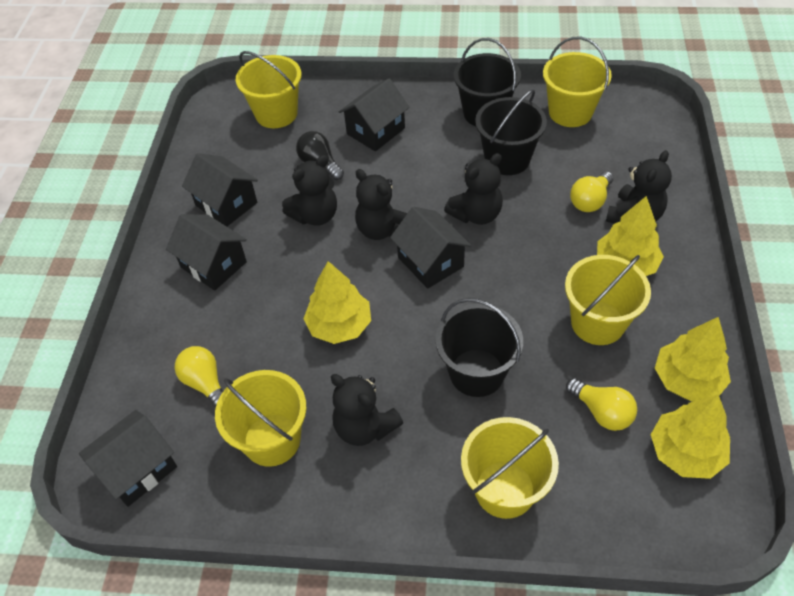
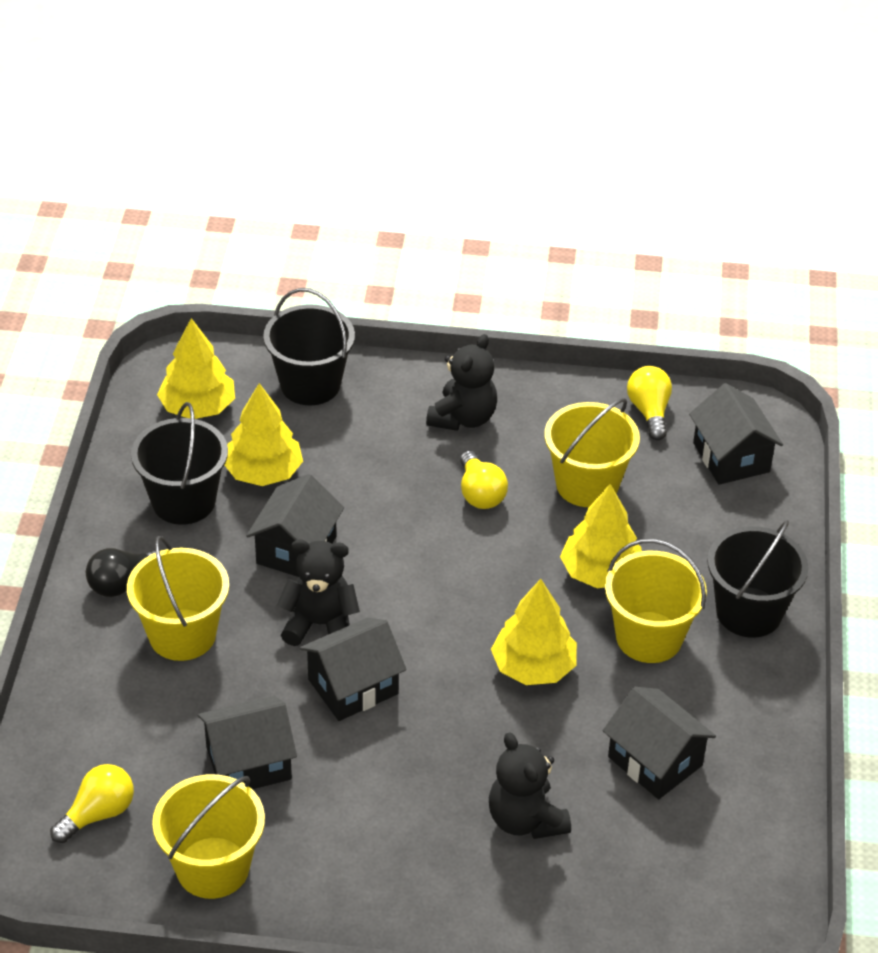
black teddy bear: 5 -> 3
yellow bucket: 5 -> 4

